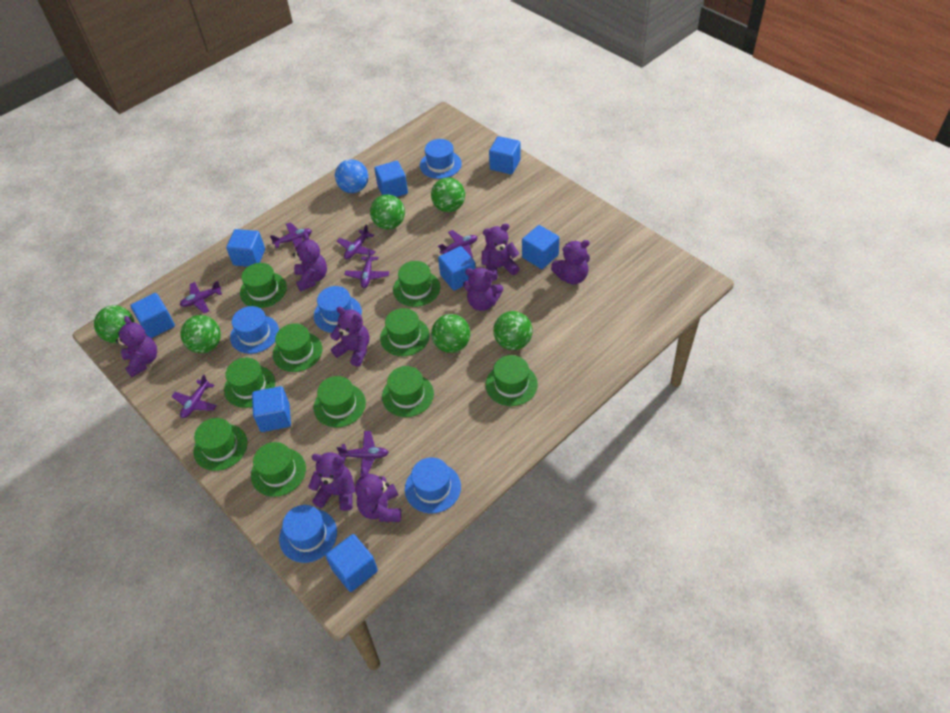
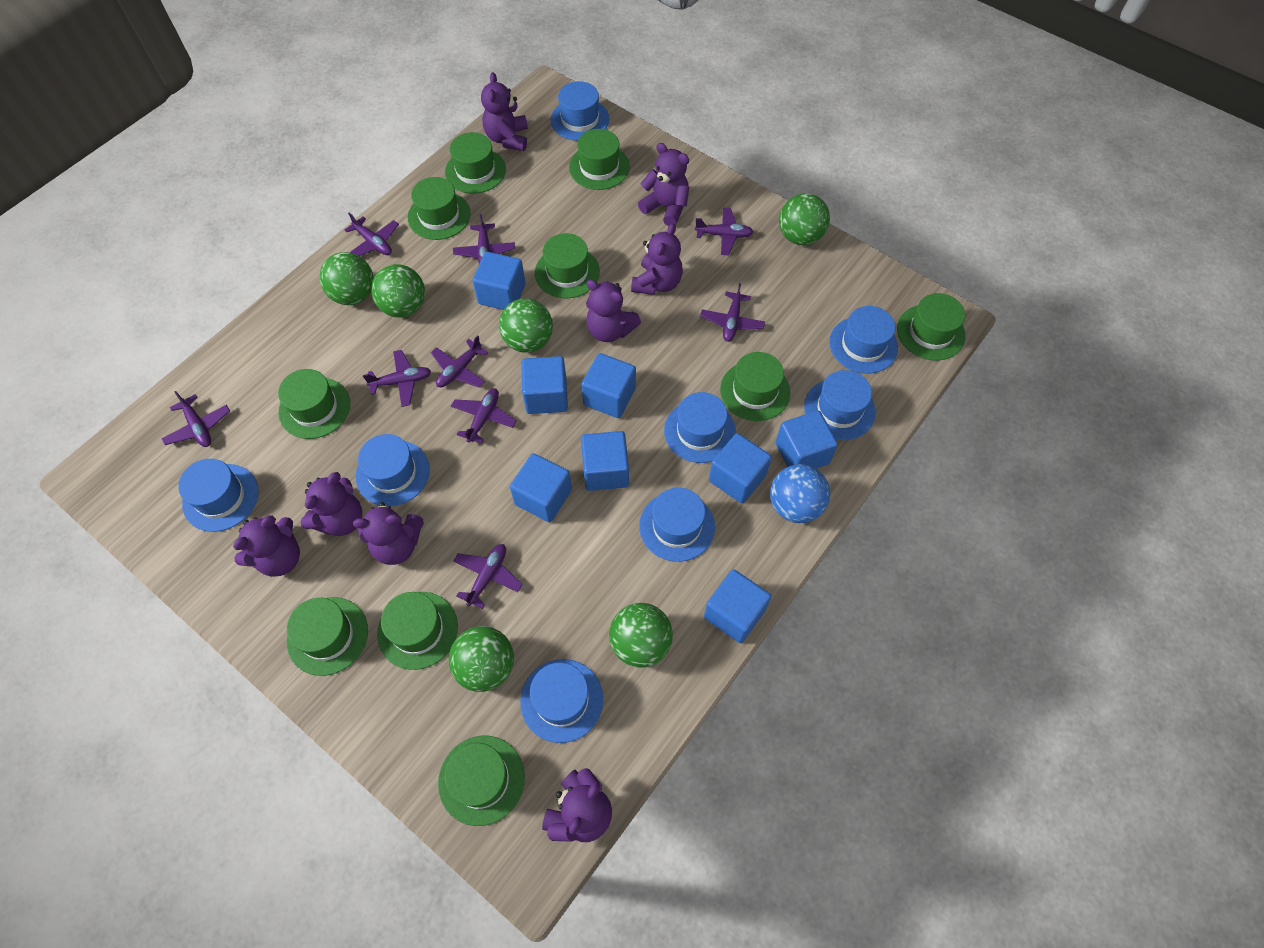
blue hat: 5 -> 8
purple plane: 7 -> 9

